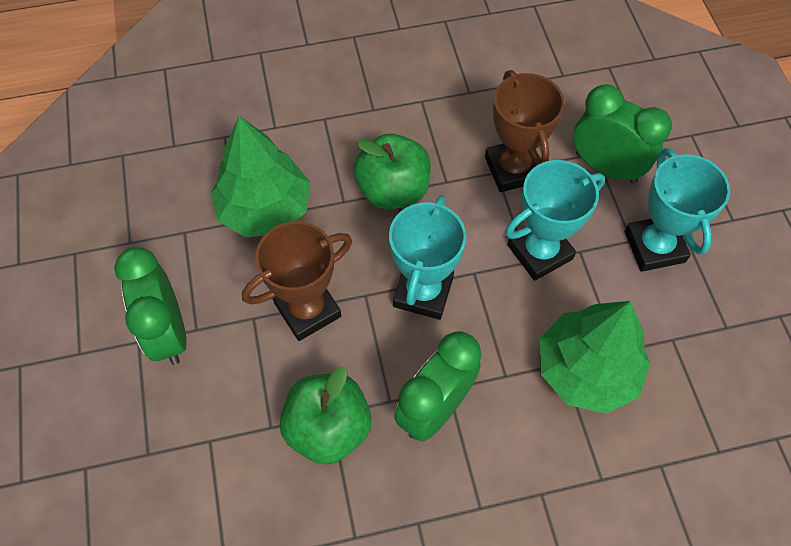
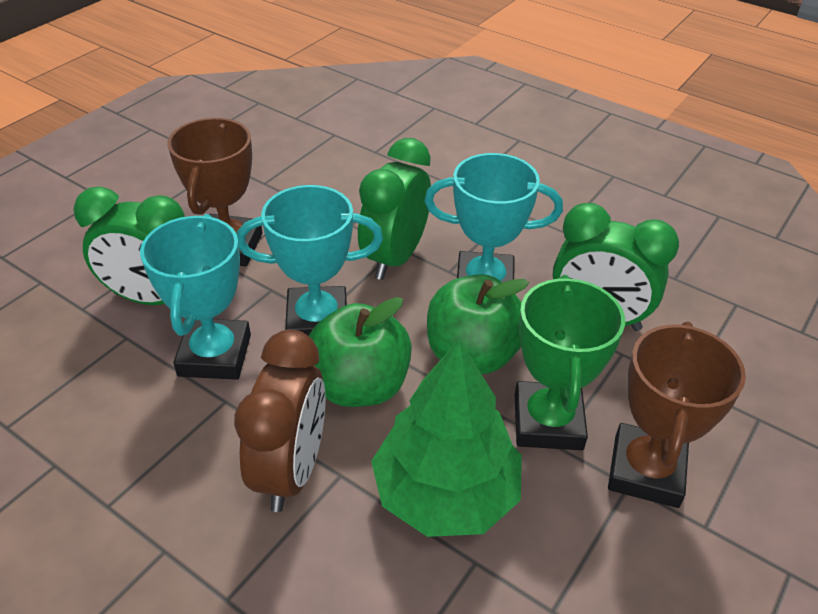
brown clock: 0 -> 1
green tree: 2 -> 1
green trophy: 0 -> 1

